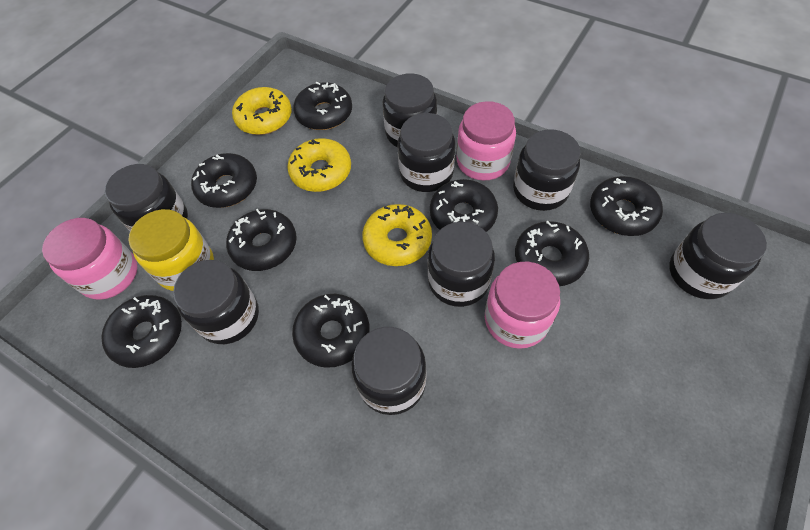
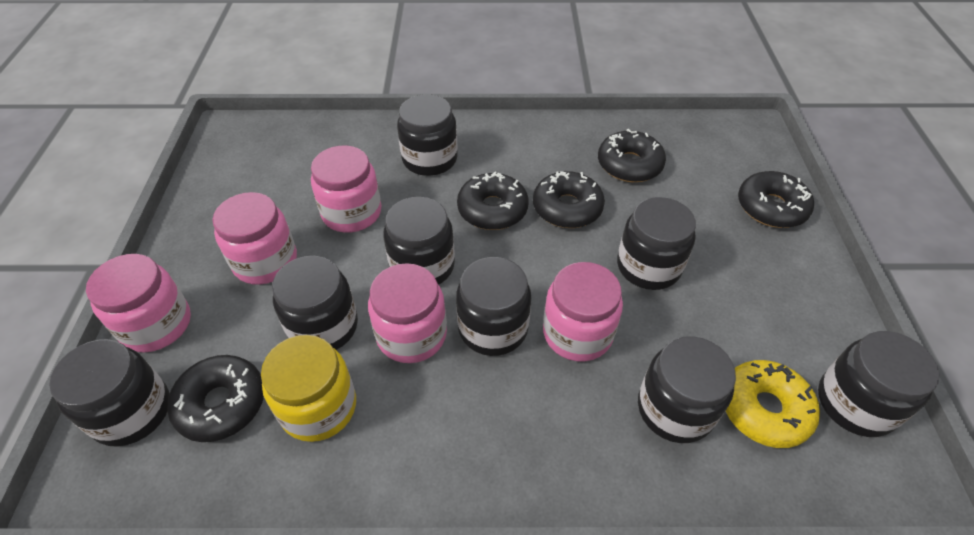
black donut: 8 -> 5
pink jar: 3 -> 5
yellow donut: 3 -> 1

